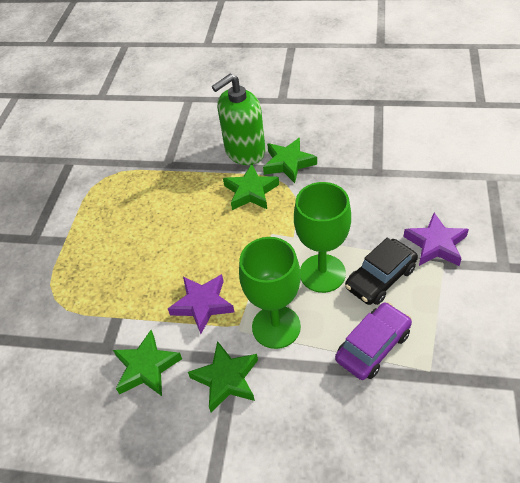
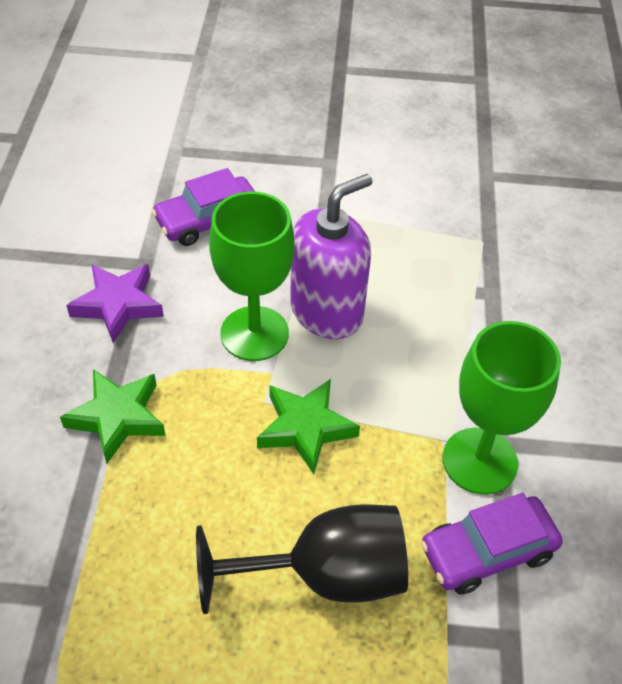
black car: 1 -> 0
black goblet: 0 -> 1
green soap dispenser: 1 -> 0
green star: 4 -> 2
purple car: 1 -> 2
purple soap dispenser: 0 -> 1
purple star: 2 -> 1

